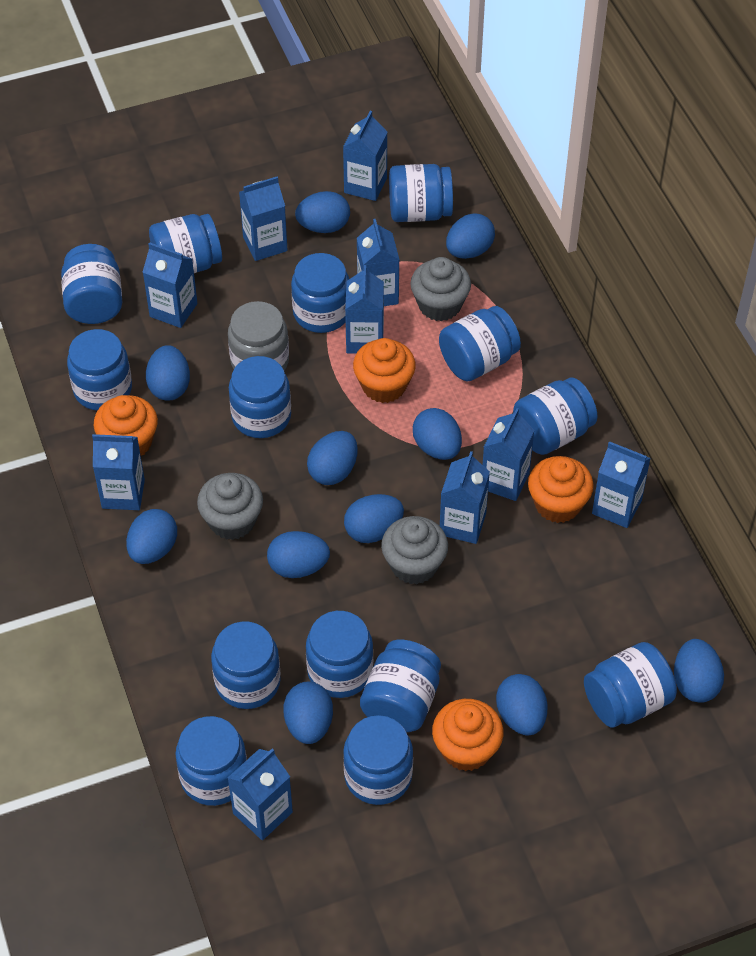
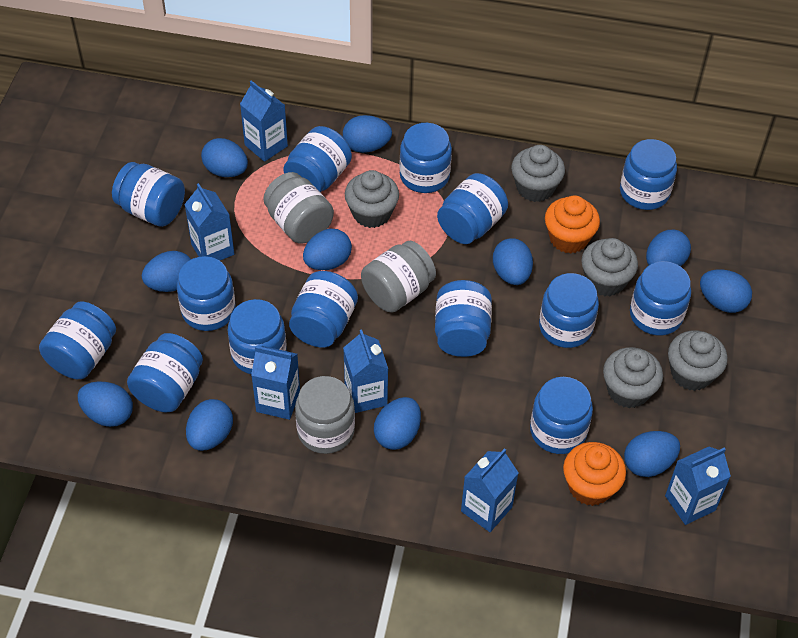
blue carton: 10 -> 6
grey cupcake: 3 -> 5
grey jar: 1 -> 3
orange cupcake: 4 -> 2

